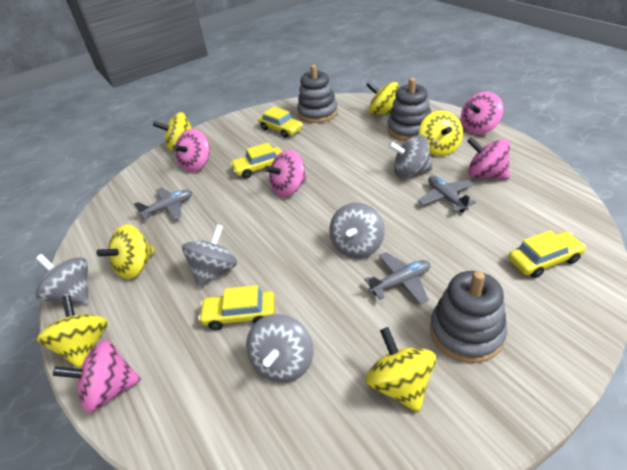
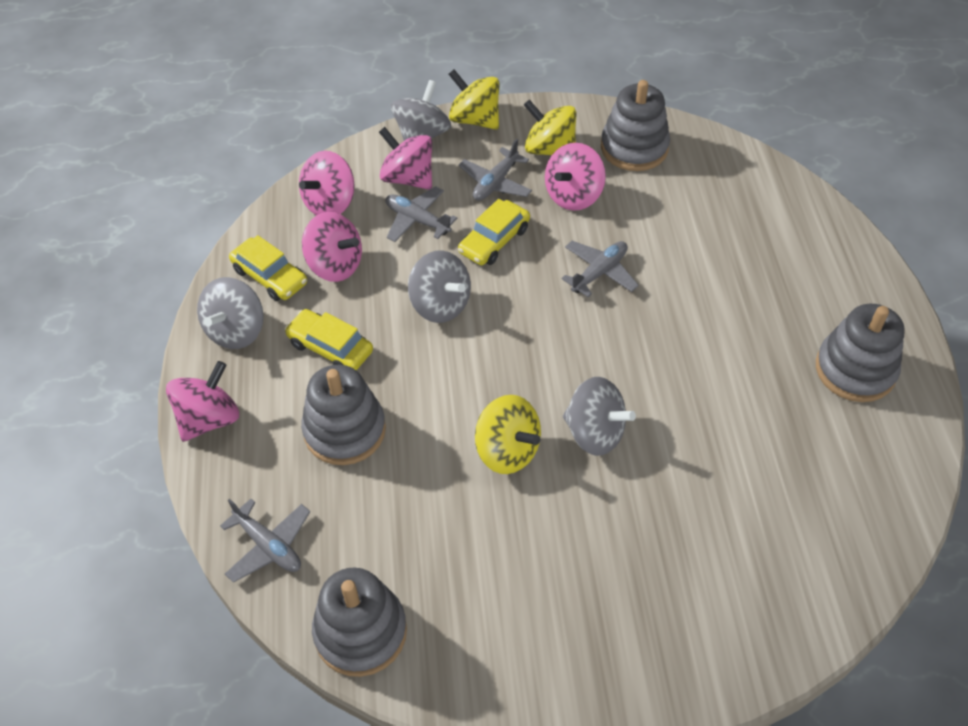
grey plane: 3 -> 4
grey spinning top: 5 -> 4
grey stacking toy: 3 -> 4
yellow car: 4 -> 3
yellow spinning top: 6 -> 3

